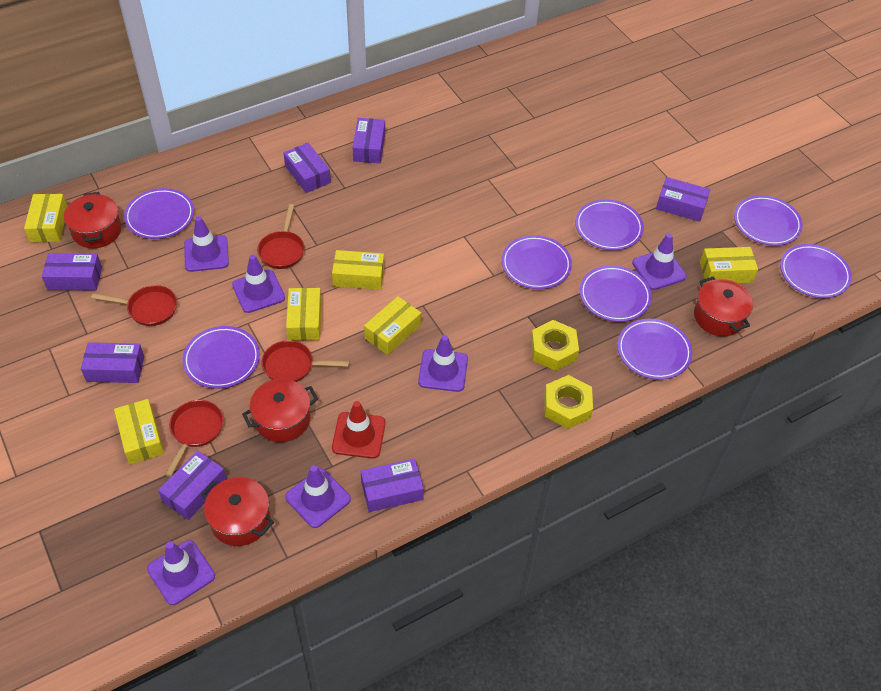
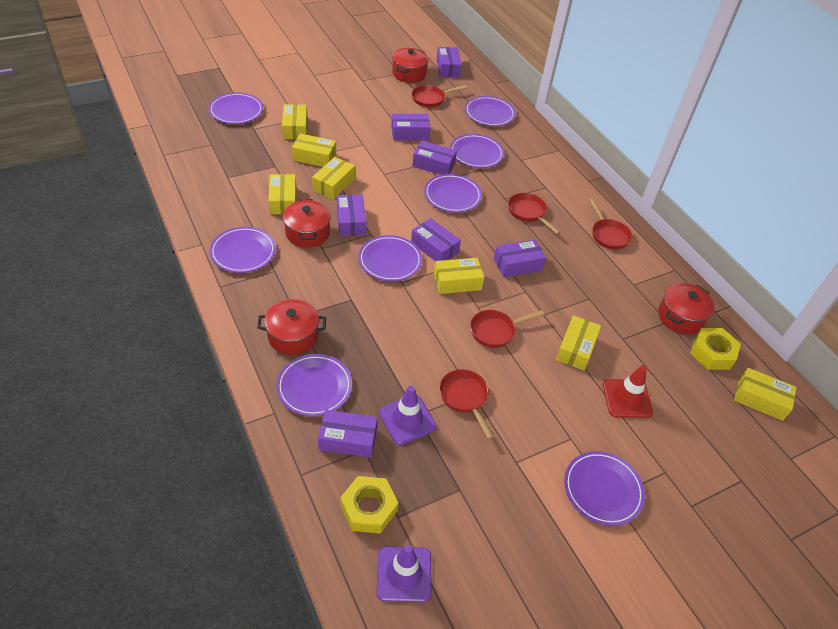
purple traffic cone: 6 -> 2
red pan: 4 -> 5
yellow box: 6 -> 7

